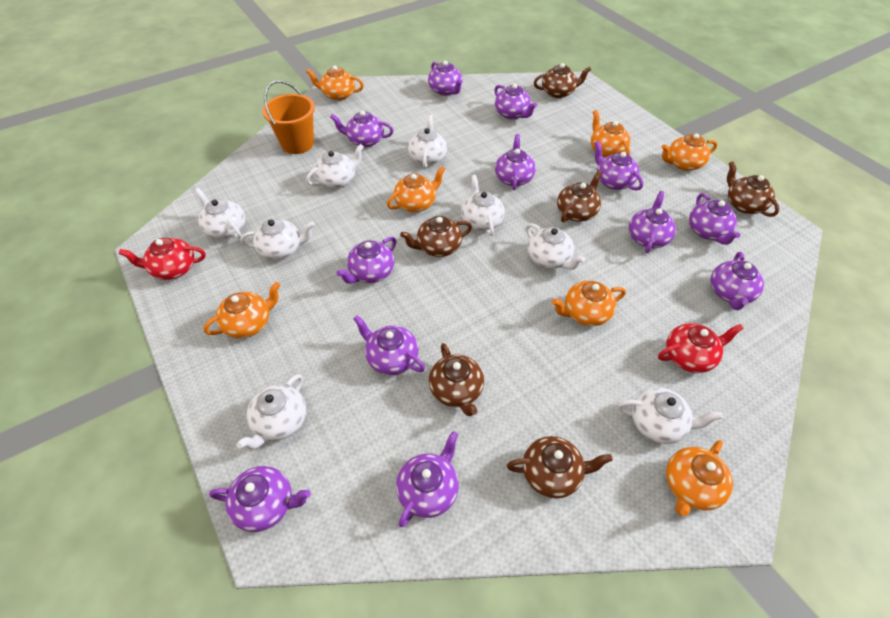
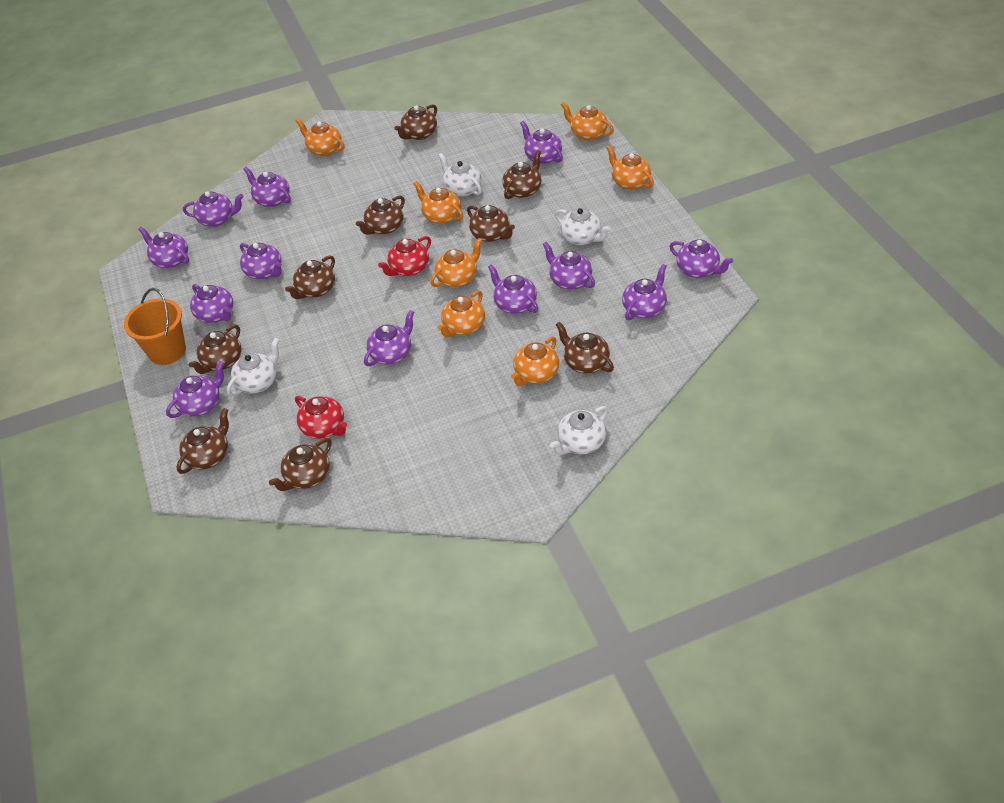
brown teapot: 6 -> 9
white teapot: 8 -> 4

